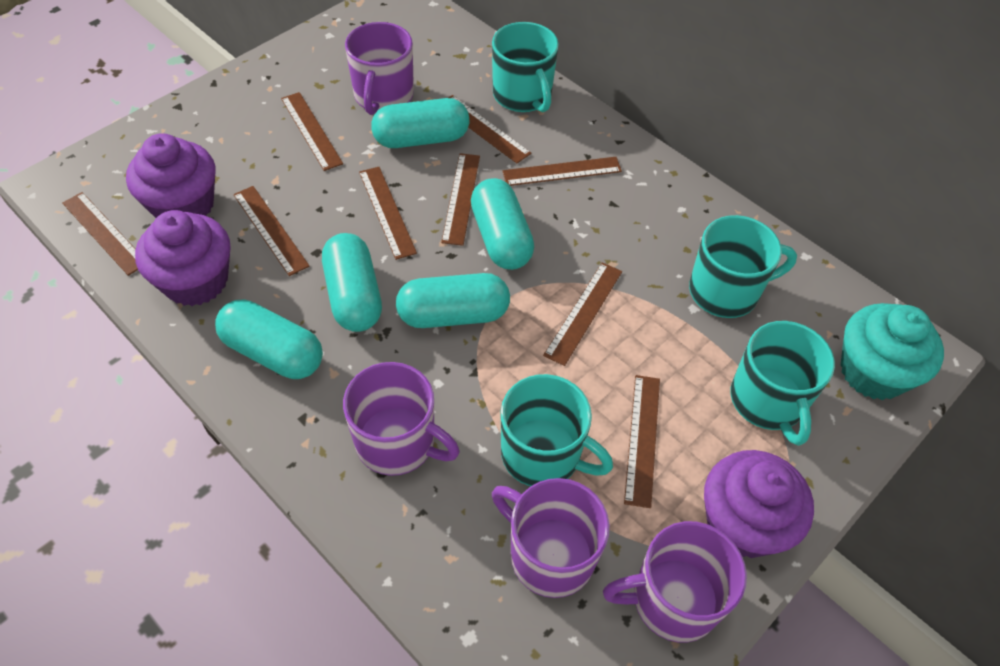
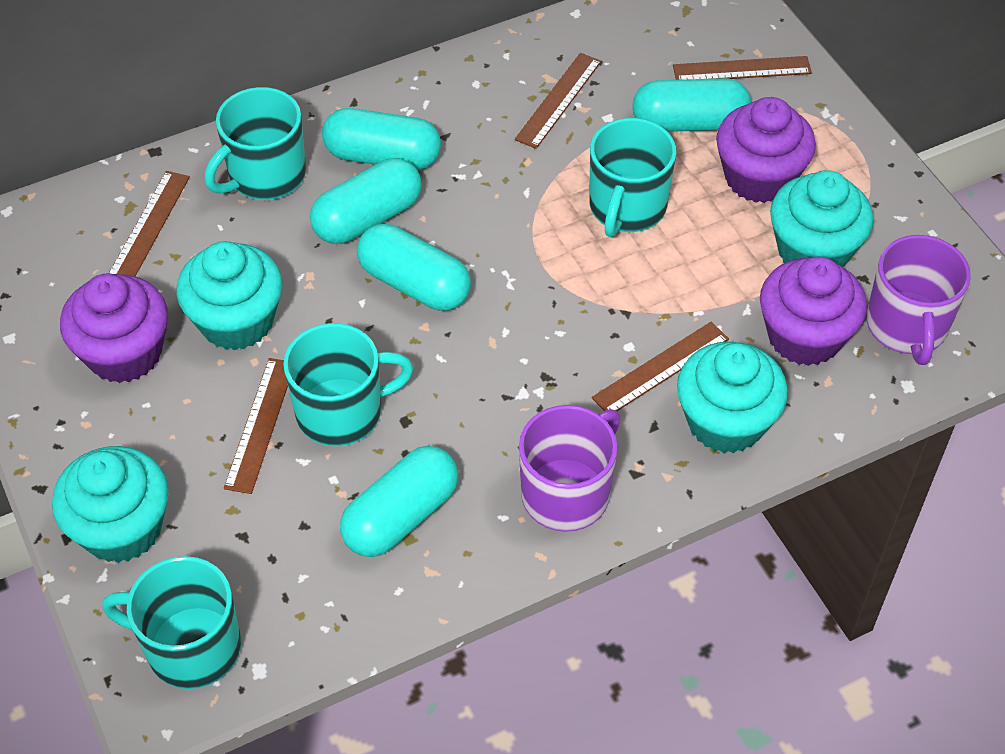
brown ruler: 9 -> 5
purple mug: 4 -> 2
turquoise cupcake: 1 -> 4

